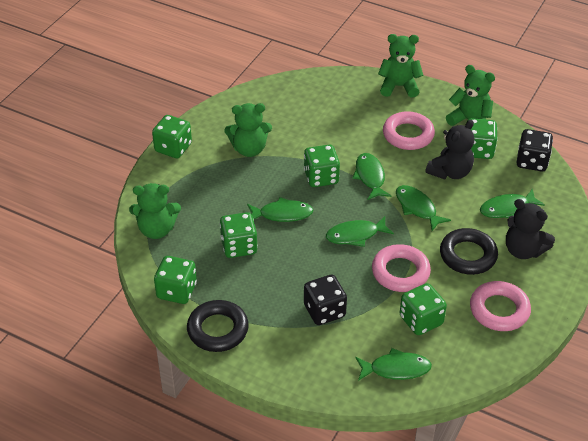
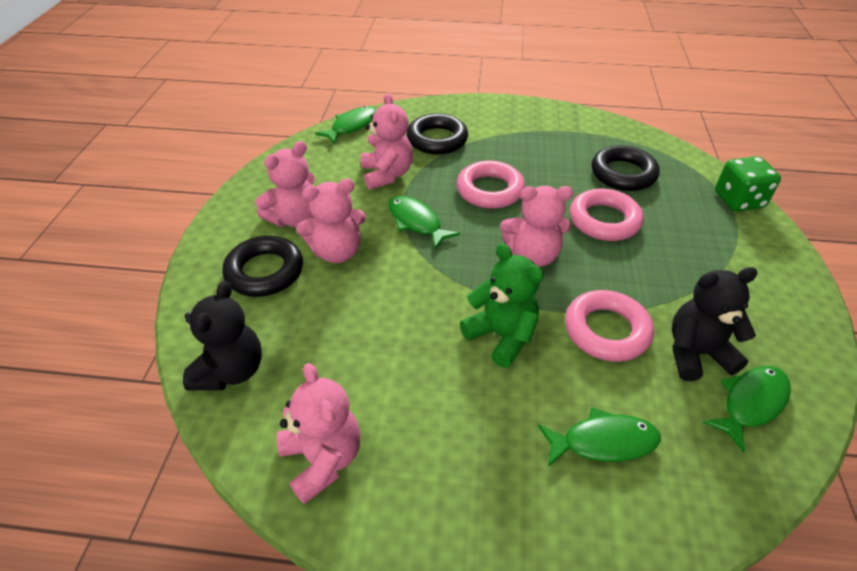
black dice: 2 -> 0
black ring: 2 -> 3
green dice: 6 -> 1
green fish: 6 -> 4
green teddy bear: 4 -> 1
pink teddy bear: 0 -> 5

